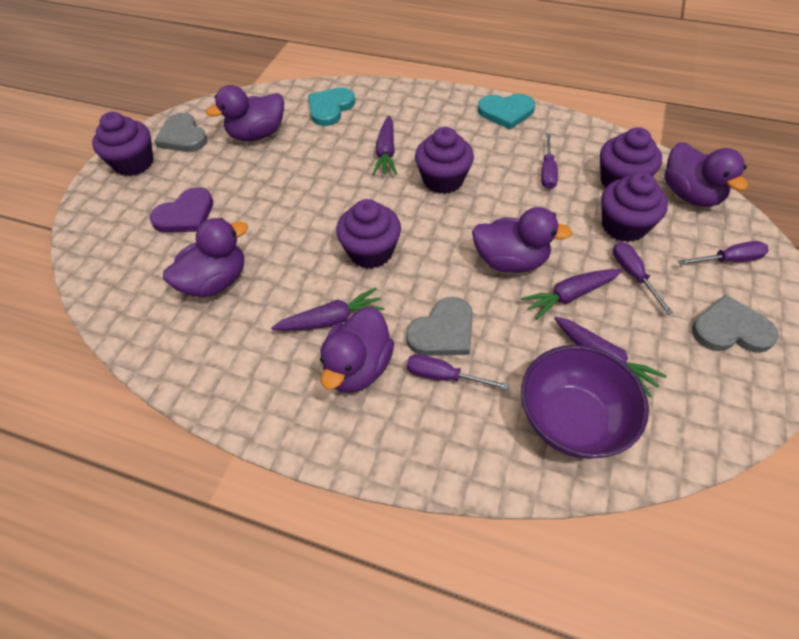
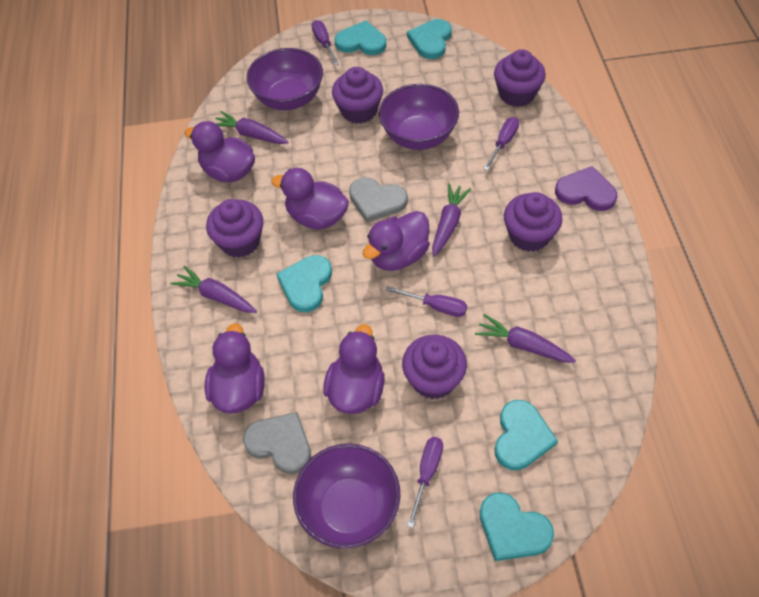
grey heart: 3 -> 2
purple bowl: 1 -> 3
turquoise heart: 2 -> 5

